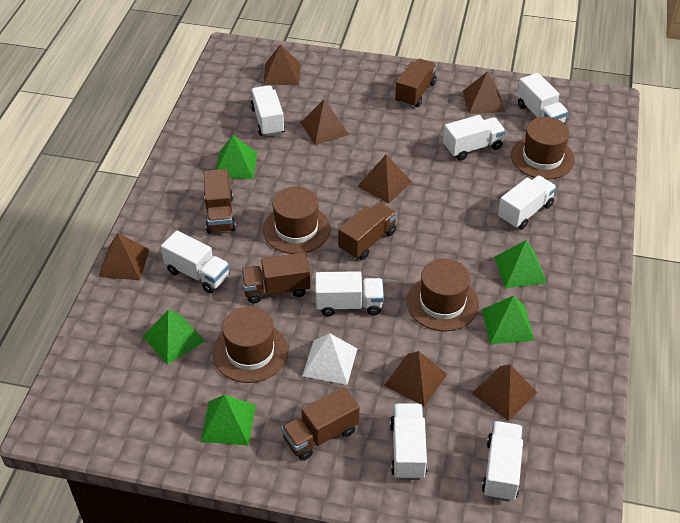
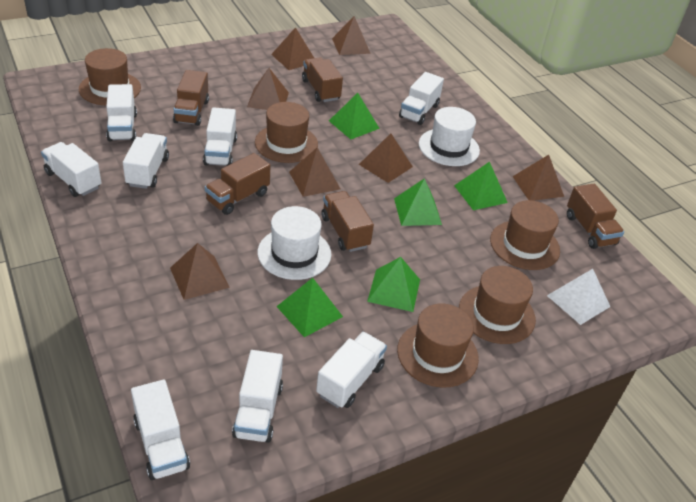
brown hat: 4 -> 5
white hat: 0 -> 2

